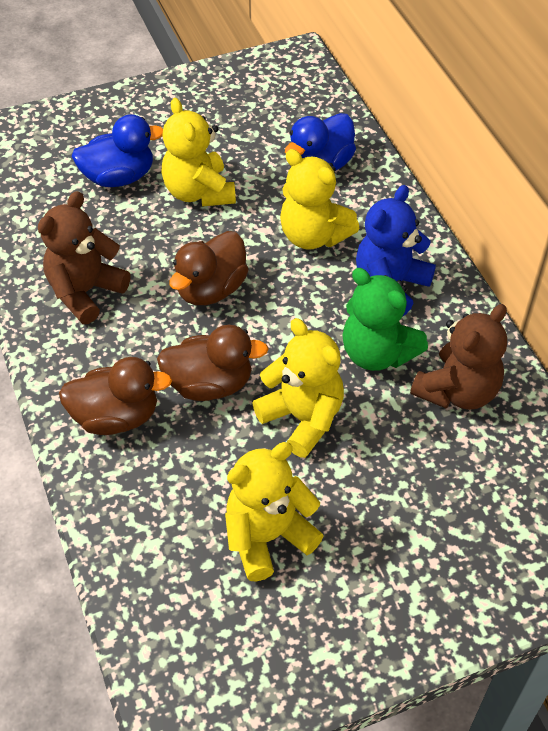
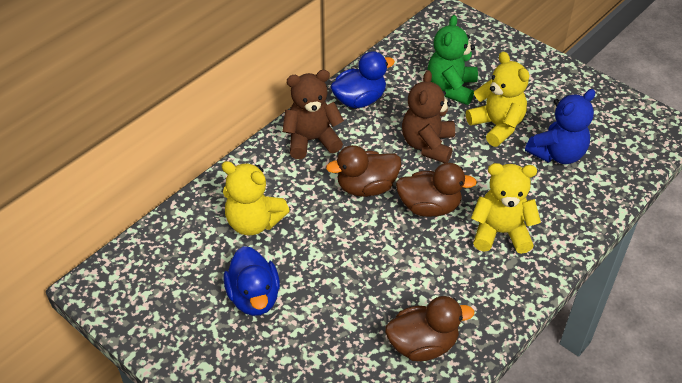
yellow teddy bear: 4 -> 3

